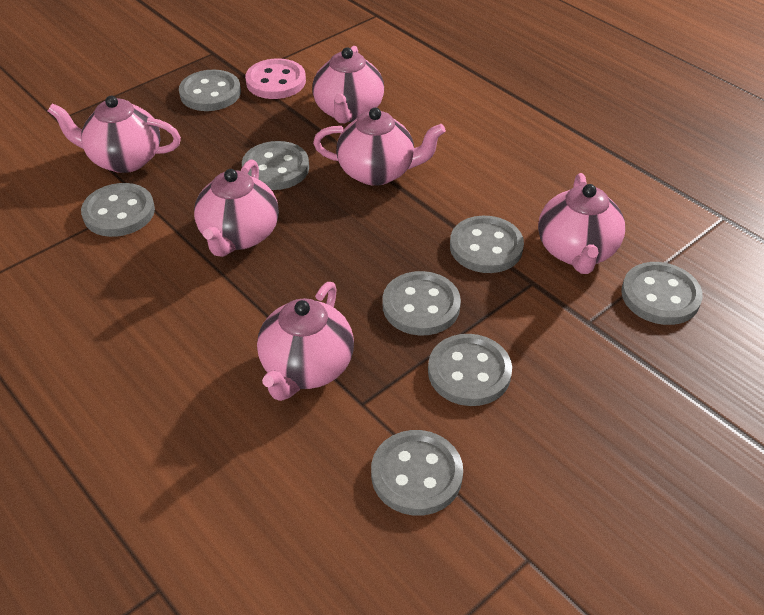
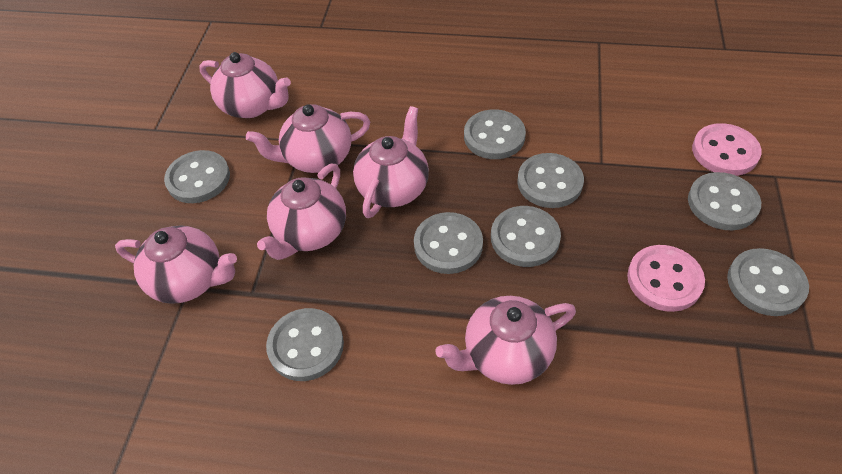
pink button: 1 -> 2

